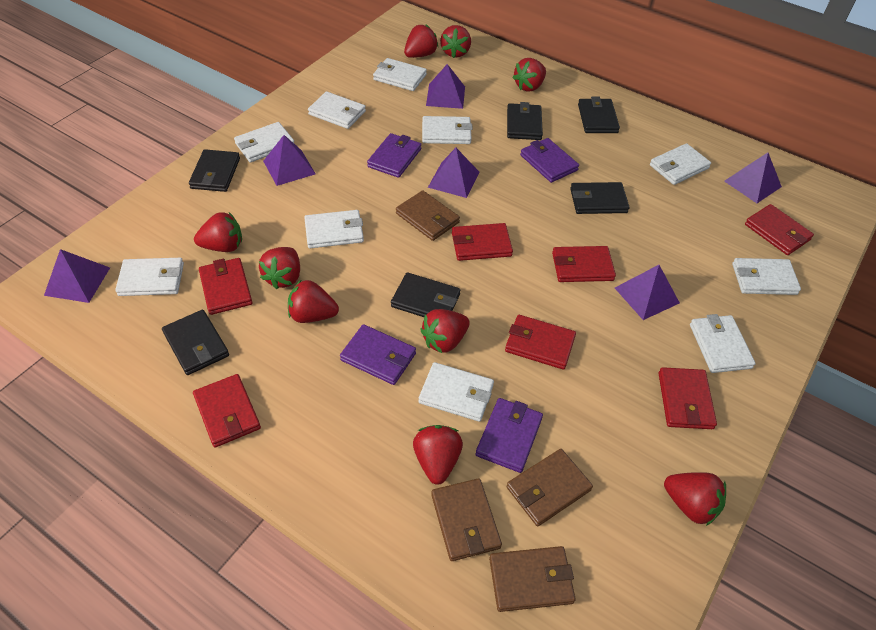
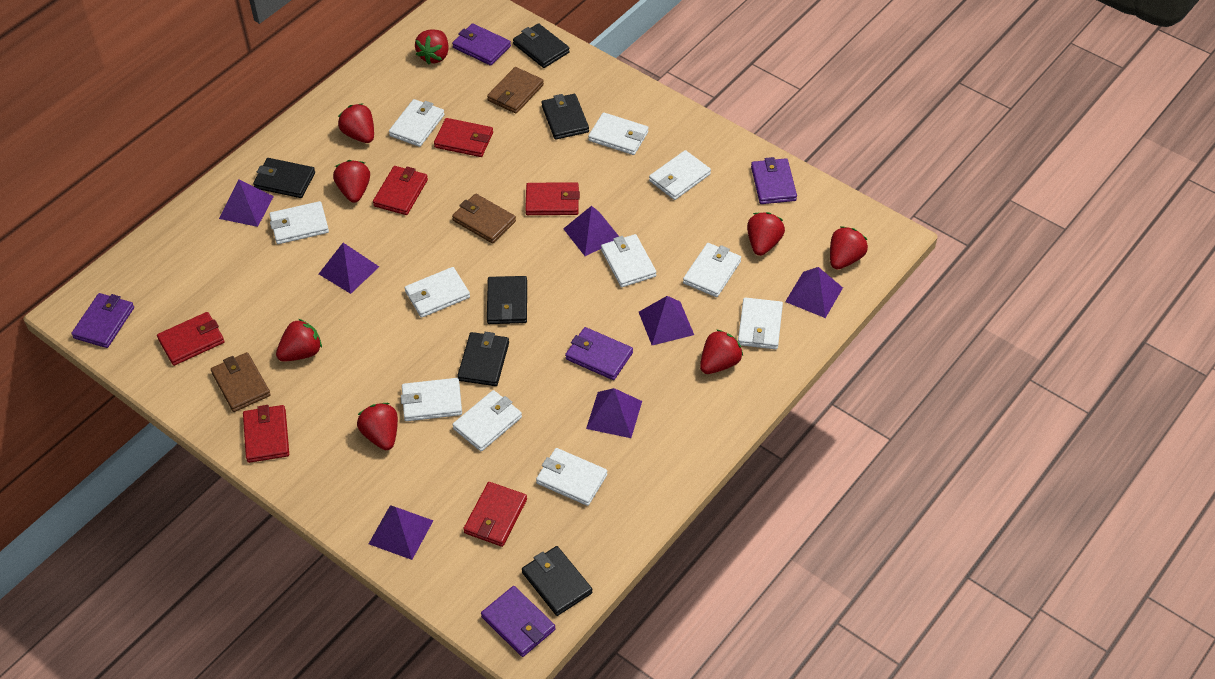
brown wallet: 4 -> 3
purple pyramid: 6 -> 7
purple wallet: 4 -> 5
red strawberry: 9 -> 8
red wallet: 7 -> 6
white wallet: 10 -> 11

